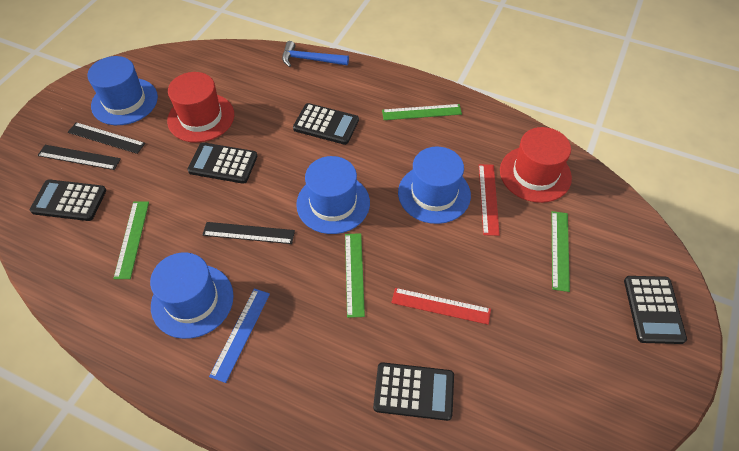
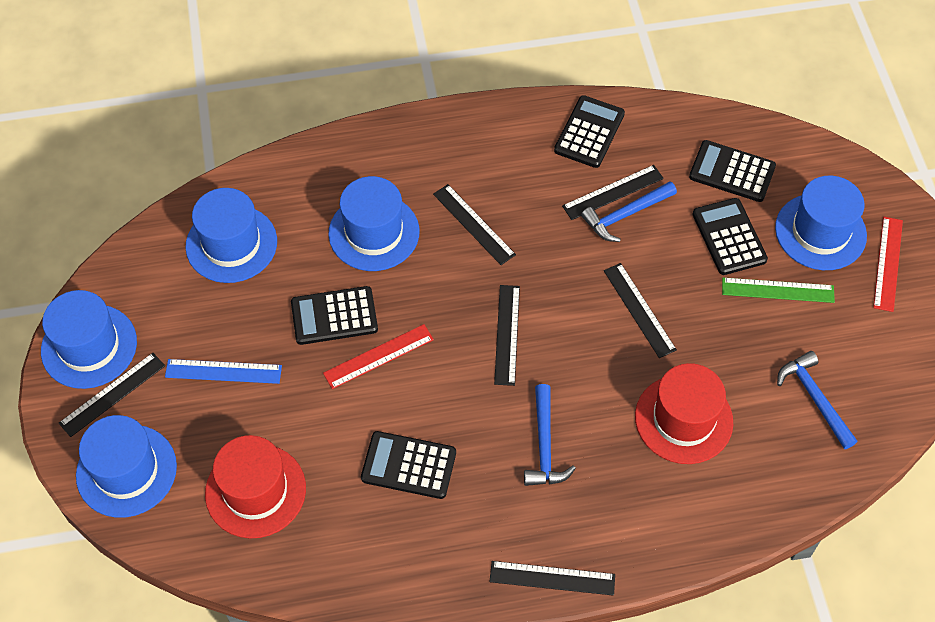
black ruler: 3 -> 6
blue hammer: 1 -> 3
blue hat: 4 -> 5
green ruler: 4 -> 1

